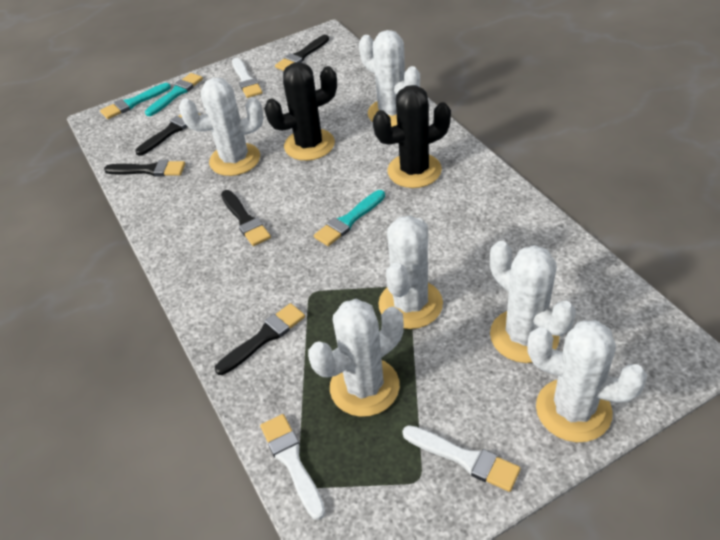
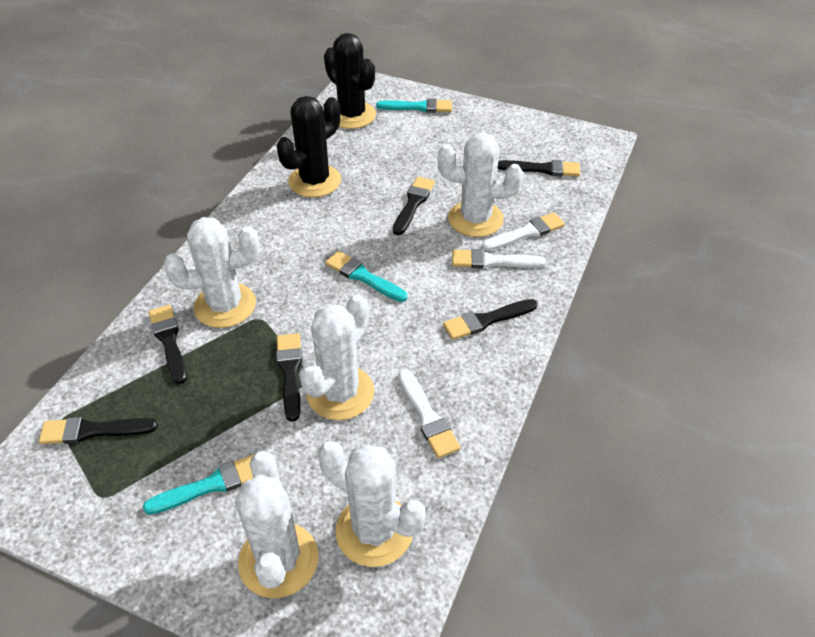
black brush: 5 -> 6
white cactus: 6 -> 5

